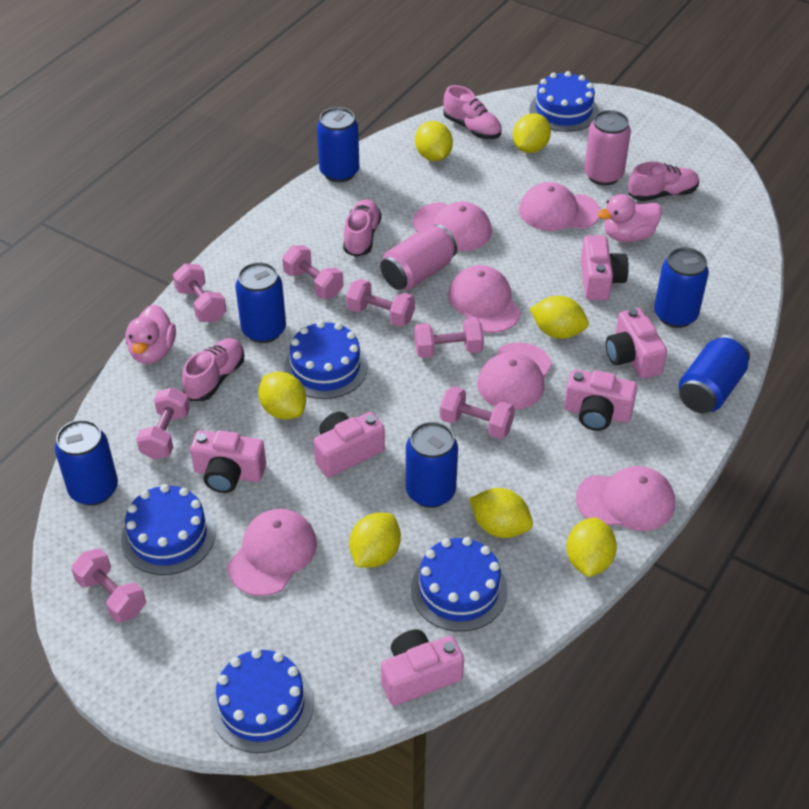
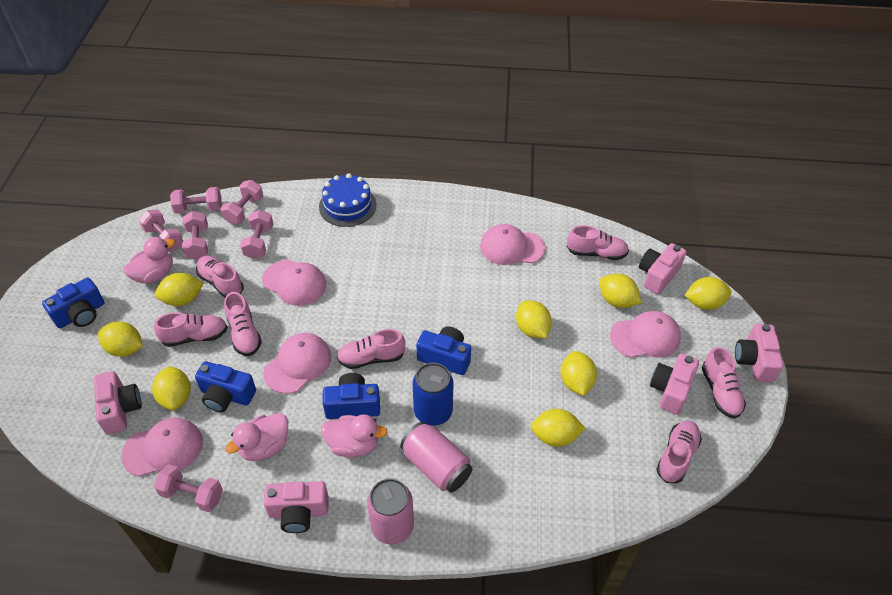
blue cake: 5 -> 1
blue camera: 0 -> 4
blue can: 6 -> 1
pink camera: 6 -> 5
pink cap: 6 -> 5
pink duck: 2 -> 3
pink dumbbell: 7 -> 6
pink shoe: 4 -> 7
yellow lemon: 7 -> 8

